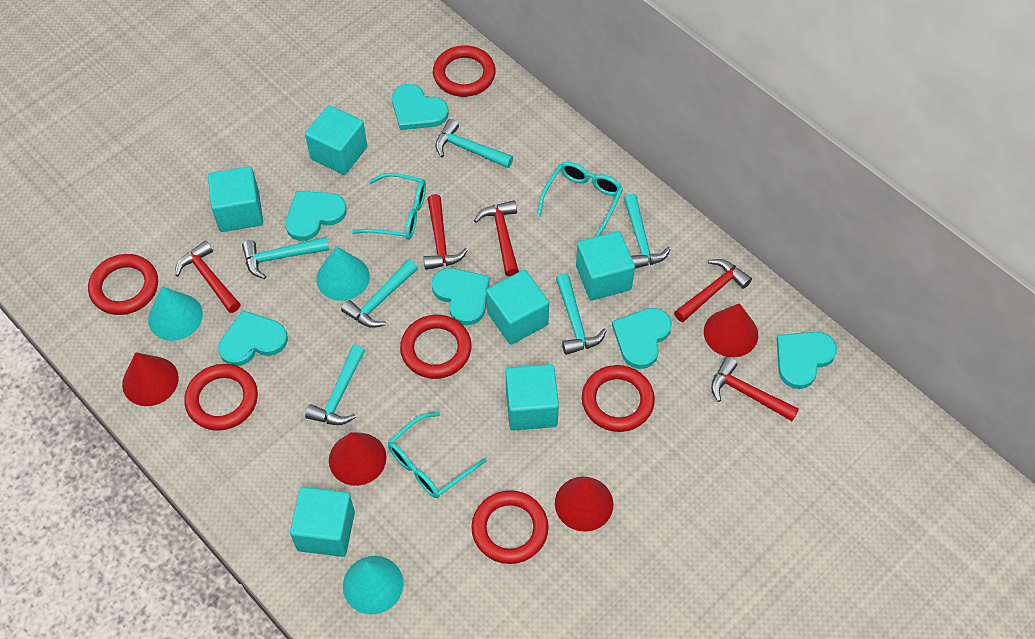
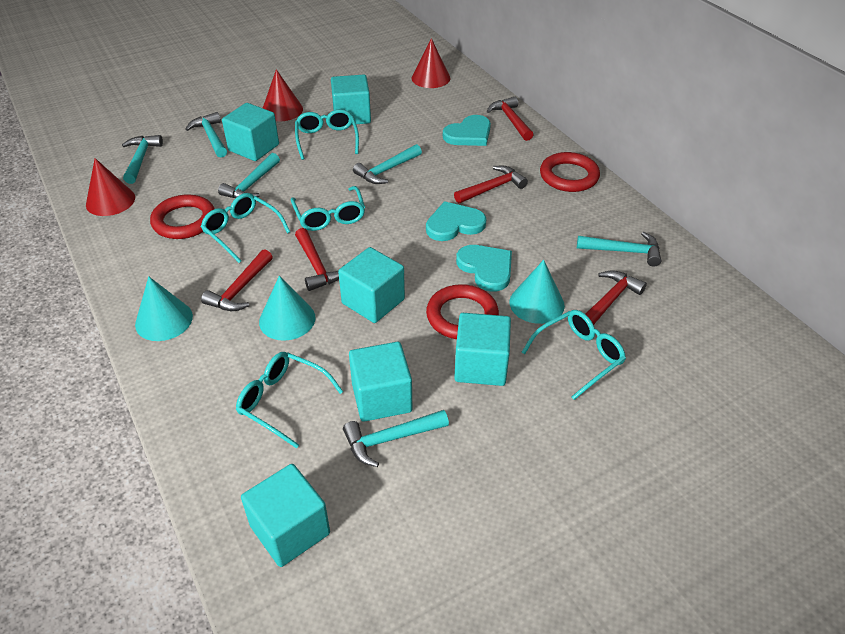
red cone: 4 -> 3
red ring: 6 -> 3
turquoise glasses: 3 -> 5
turquoise heart: 6 -> 3

